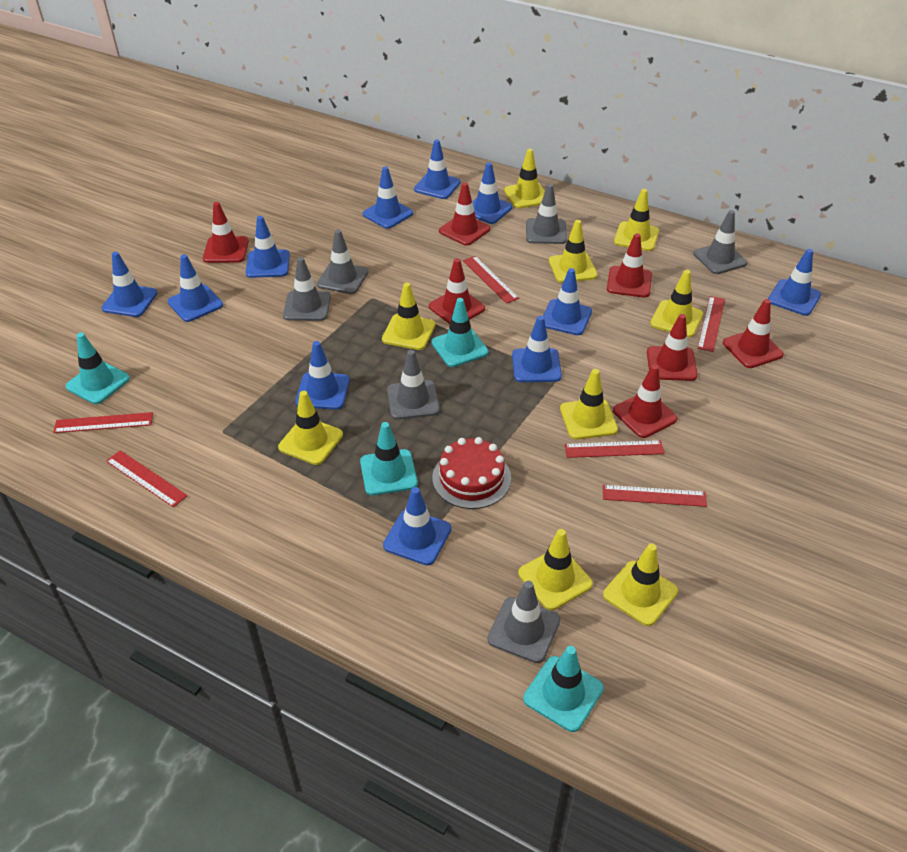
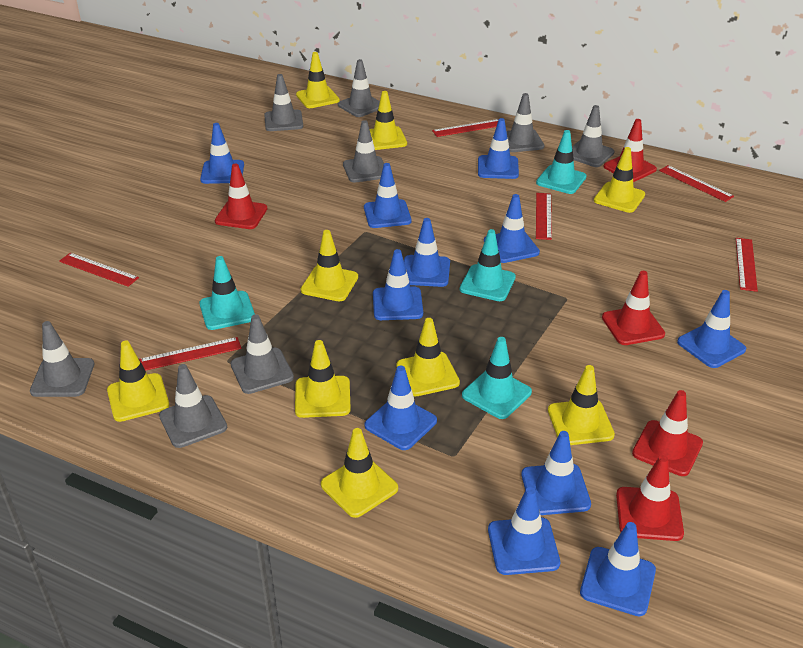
grey traffic cone: 6 -> 8
red cake: 1 -> 0
red traffic cone: 7 -> 5

